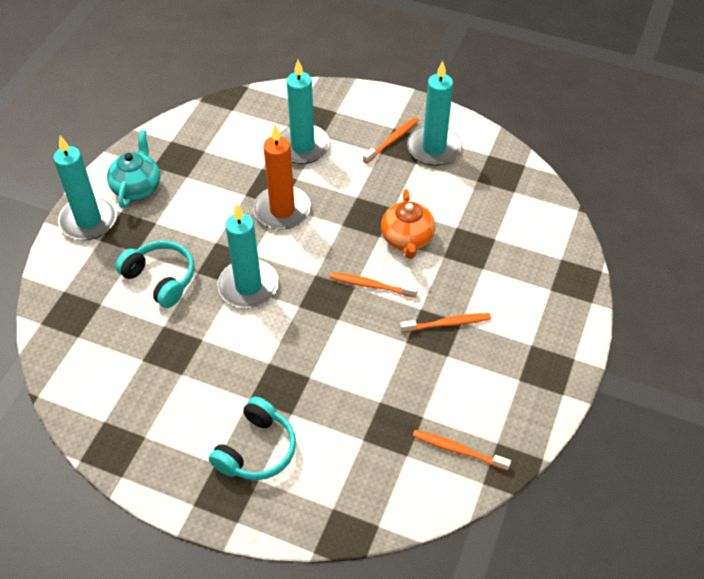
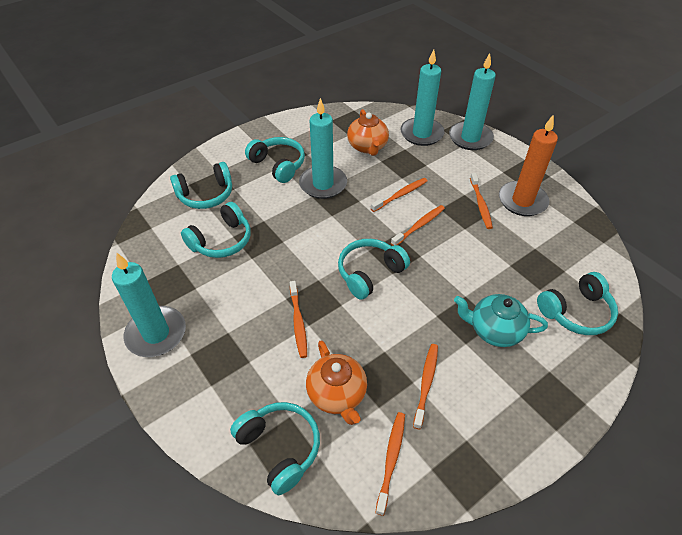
orange teapot: 1 -> 2
orange toothbrush: 4 -> 6
turquoise headphones: 2 -> 6

